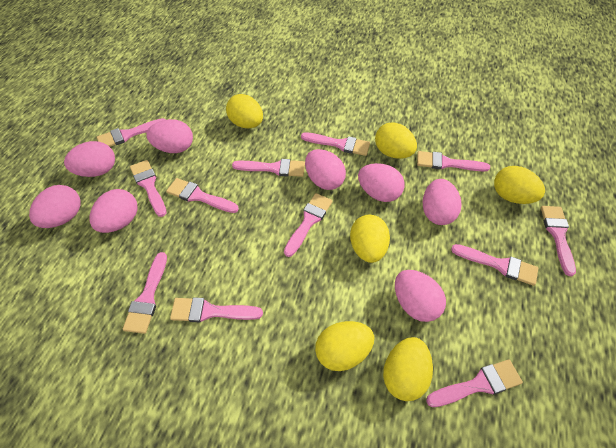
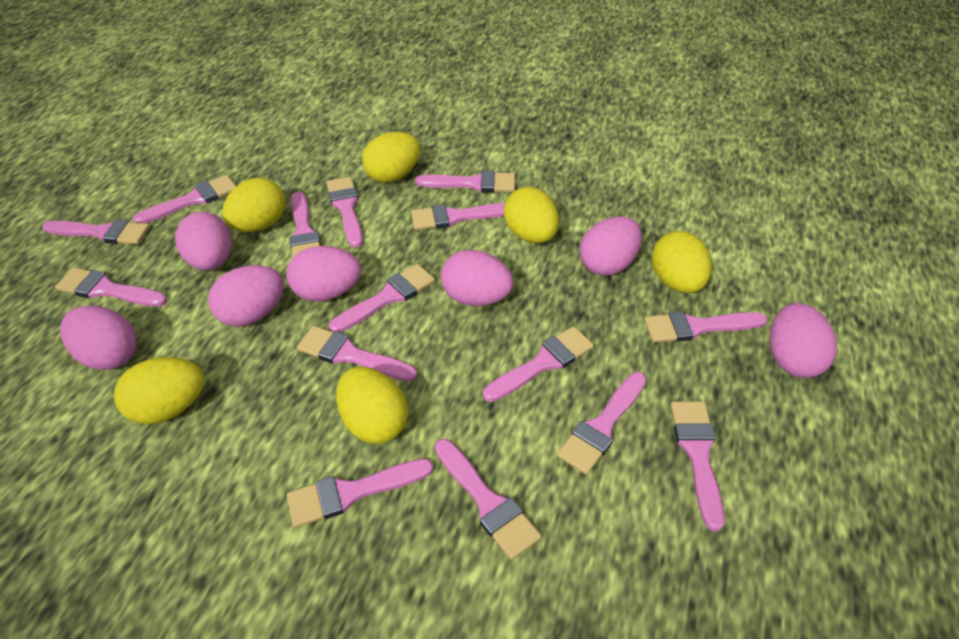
pink brush: 12 -> 15
pink egg: 8 -> 7

